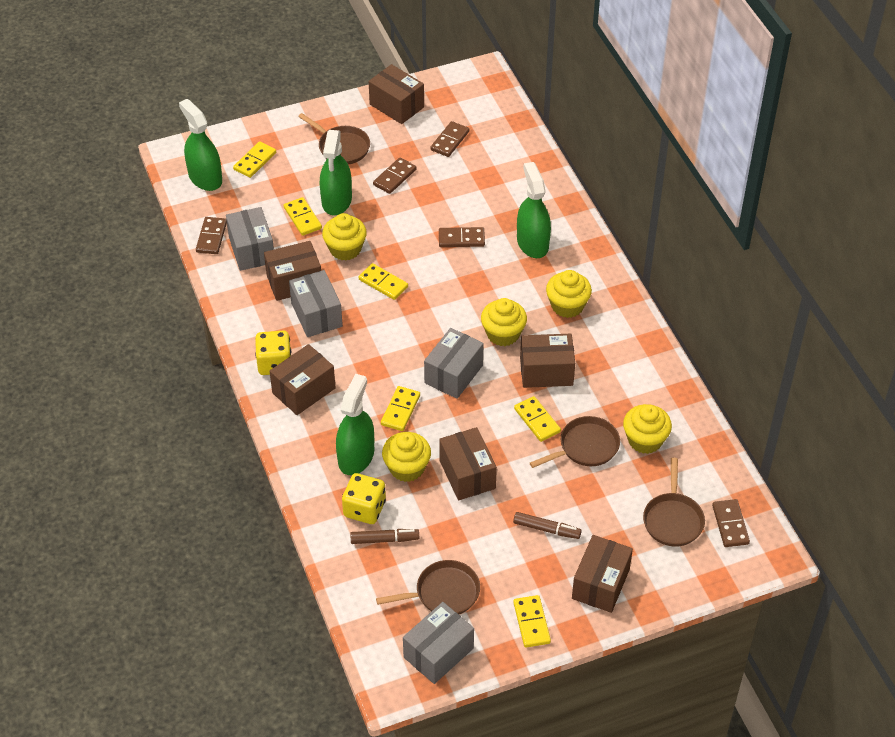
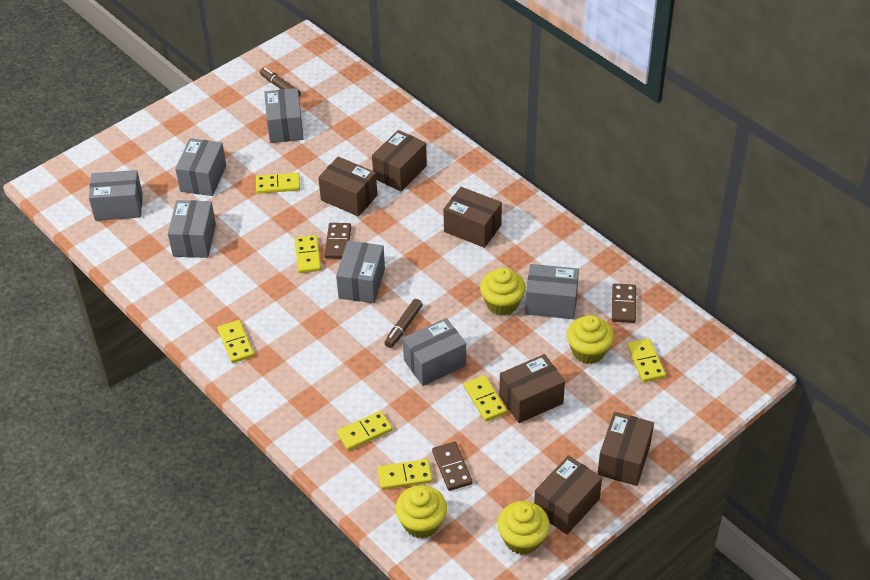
brown domino: 5 -> 3
brown pan: 4 -> 0
green spray bottle: 4 -> 0
grey box: 4 -> 7
yellow cupcake: 5 -> 4
yellow dice: 2 -> 0
yellow domino: 6 -> 7

